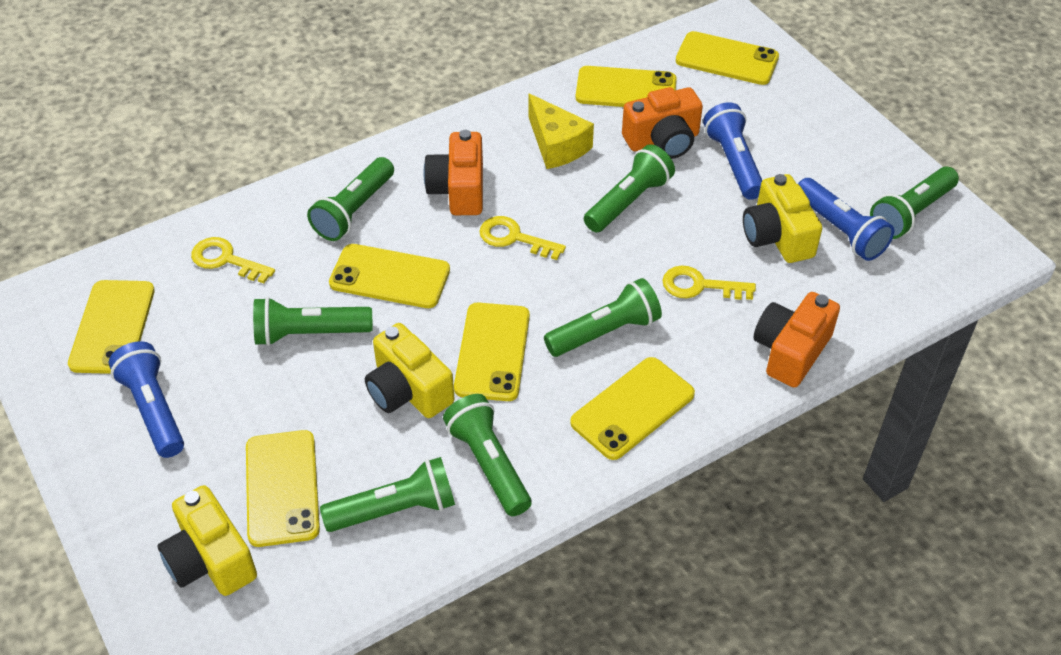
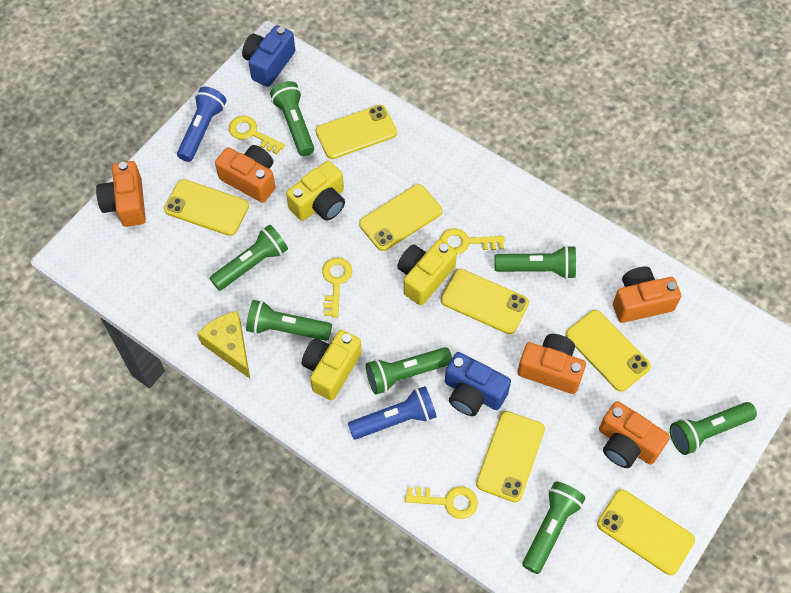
blue camera: 0 -> 2
blue flashlight: 3 -> 2
orange camera: 3 -> 5
yellow key: 3 -> 4

